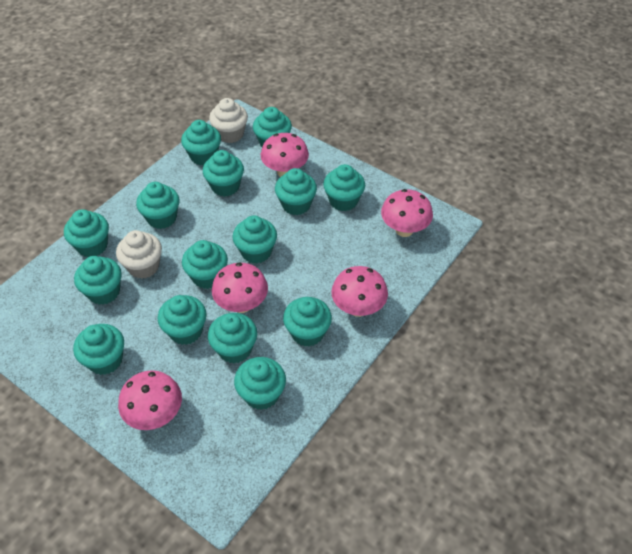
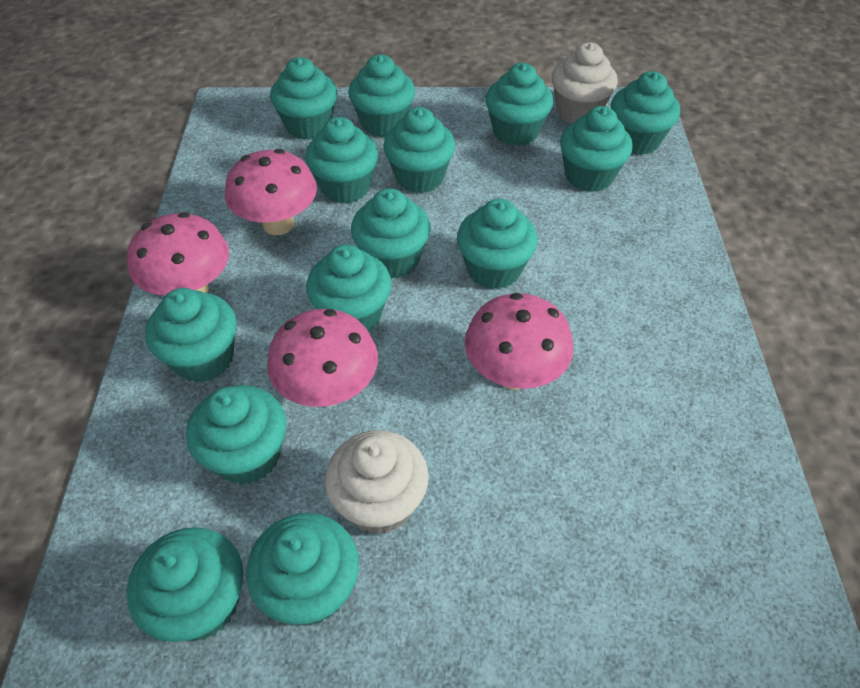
pink mushroom: 5 -> 4
turquoise cupcake: 15 -> 14

